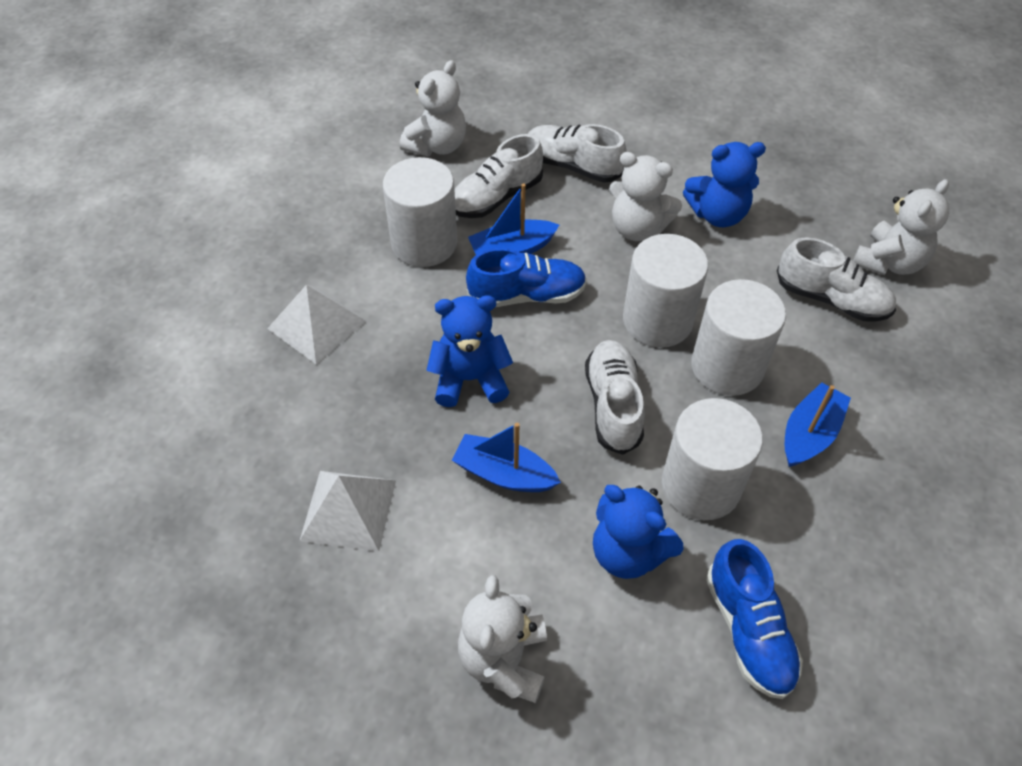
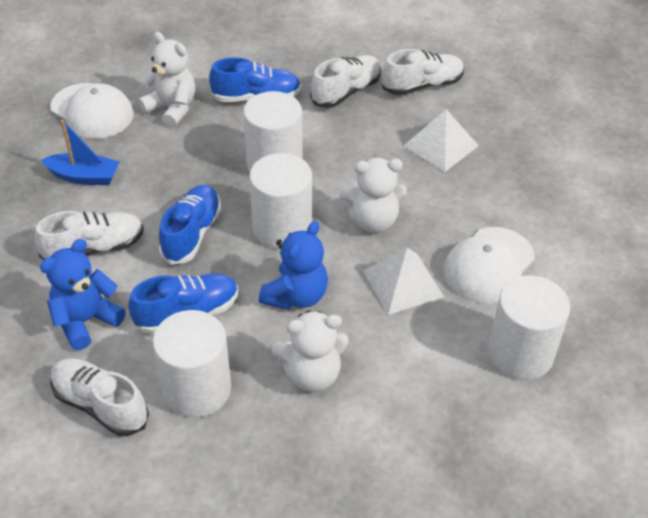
blue boat: 3 -> 1
blue shoe: 2 -> 3
blue teddy bear: 3 -> 2
white cap: 0 -> 2
white teddy bear: 4 -> 3

